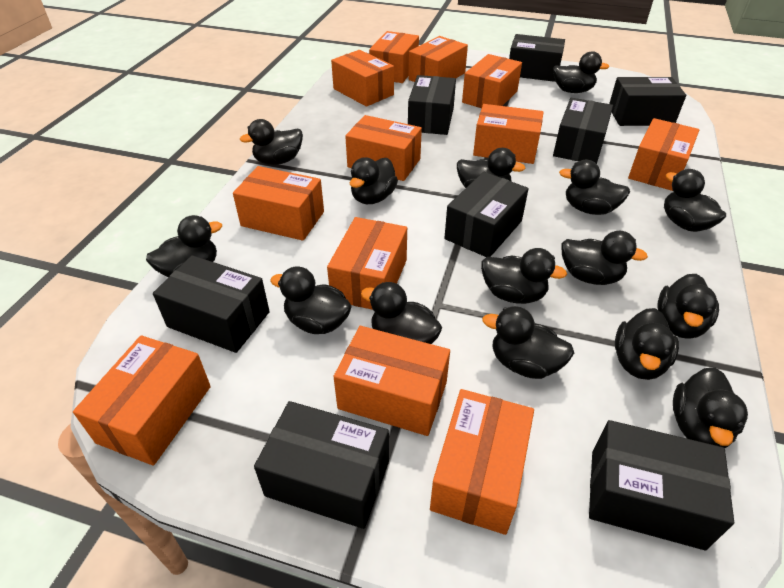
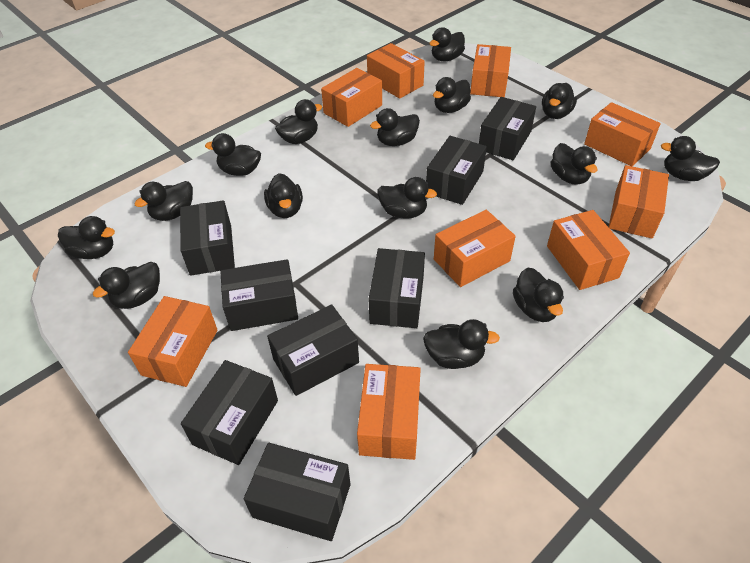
orange box: 12 -> 9

